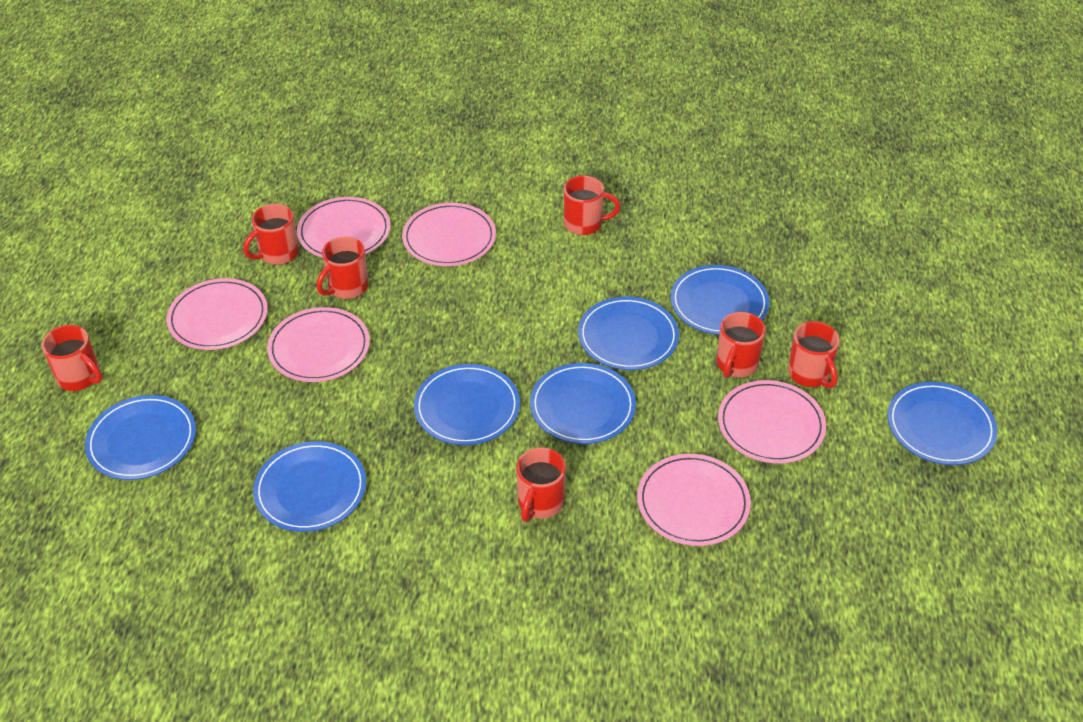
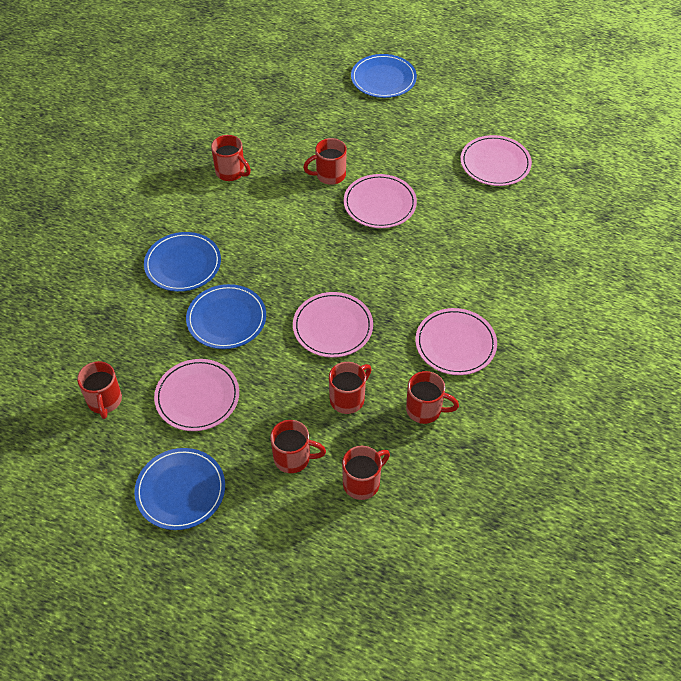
blue plate: 7 -> 4
pink plate: 6 -> 5

